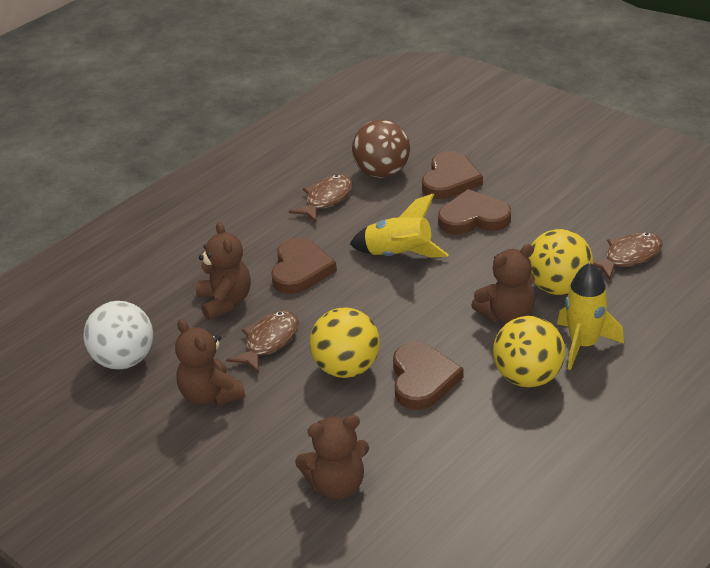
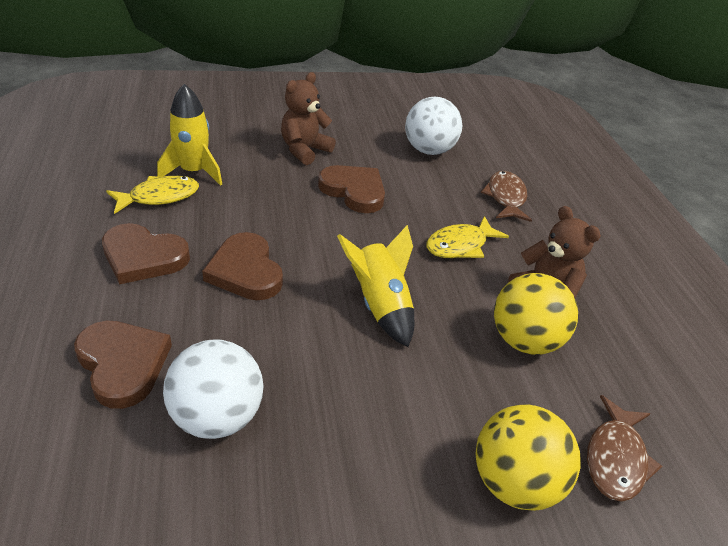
brown ball: 1 -> 0
brown fish: 3 -> 2
brown teddy bear: 4 -> 2
white ball: 1 -> 2
yellow ball: 3 -> 2
yellow fish: 0 -> 2

